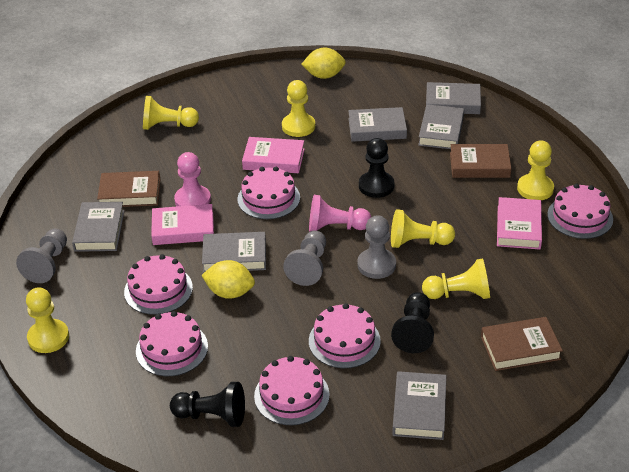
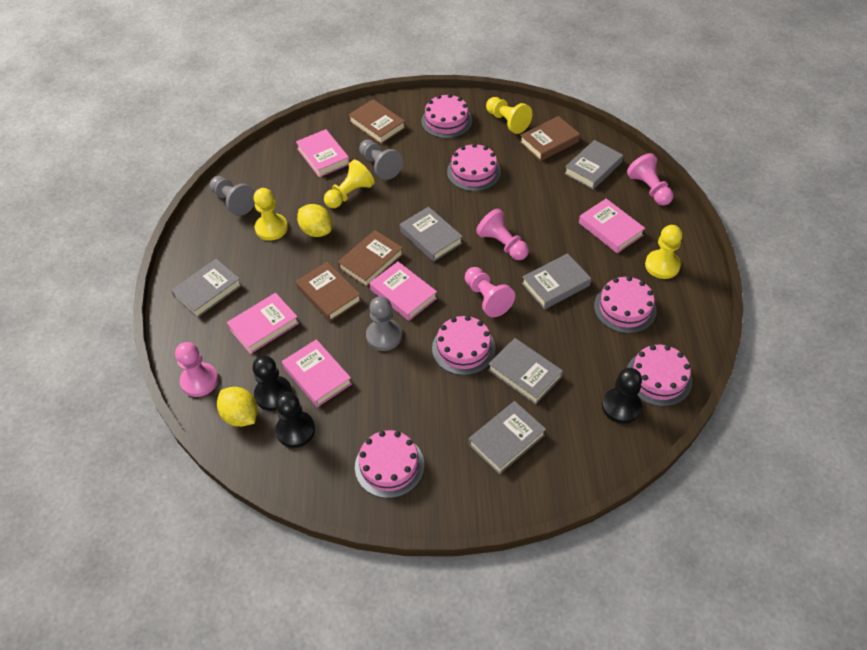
brown book: 3 -> 4
pink book: 3 -> 5
pink pawn: 2 -> 4
yellow pawn: 6 -> 4

